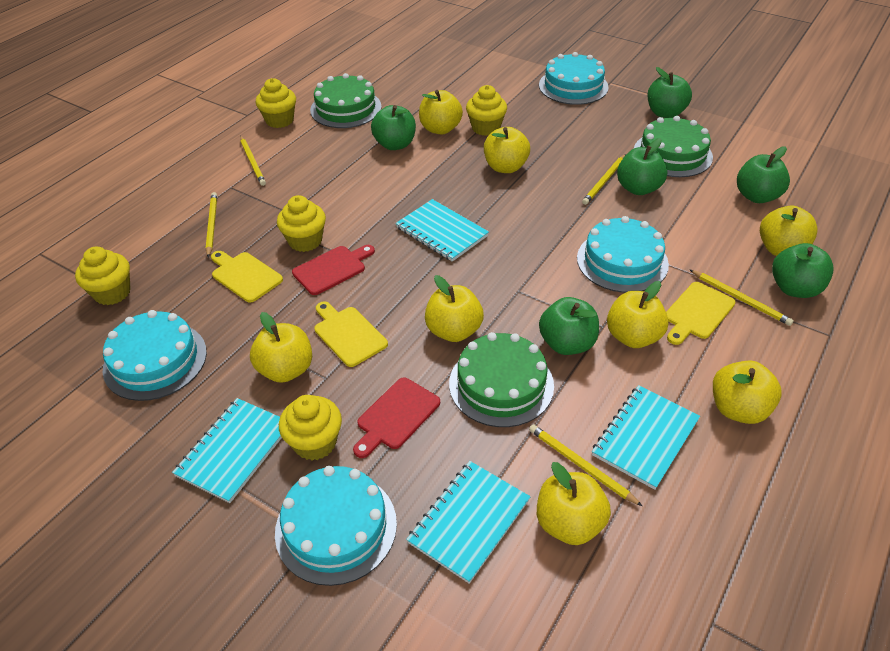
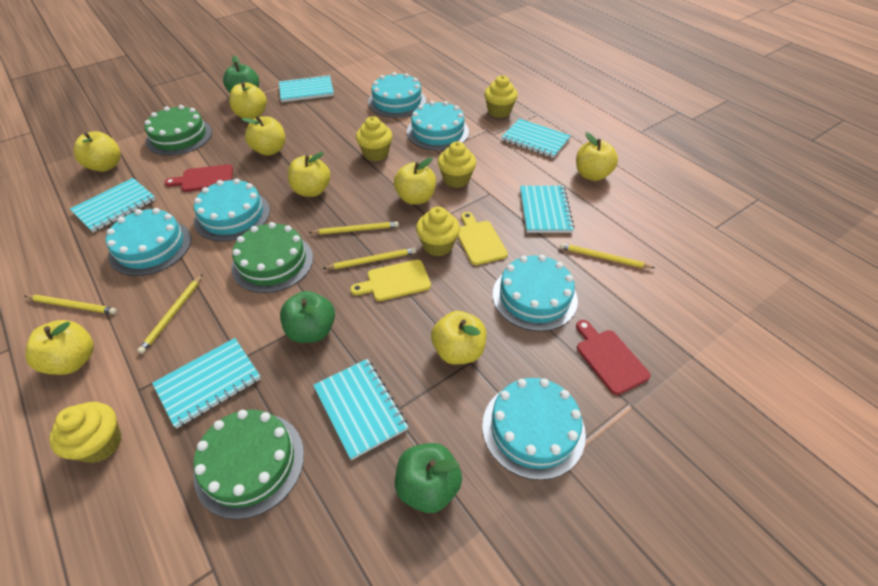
green apple: 6 -> 3
turquoise cake: 4 -> 6
turquoise notebook: 4 -> 6
yellow cutting board: 3 -> 2

